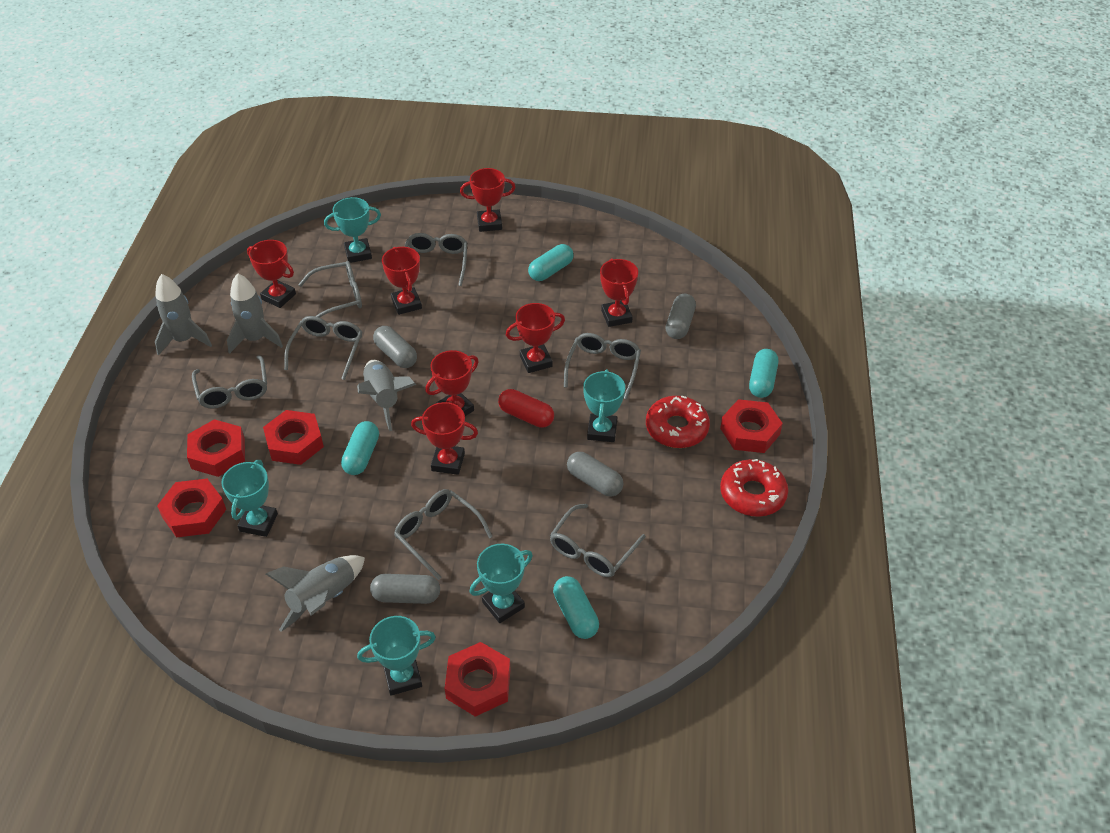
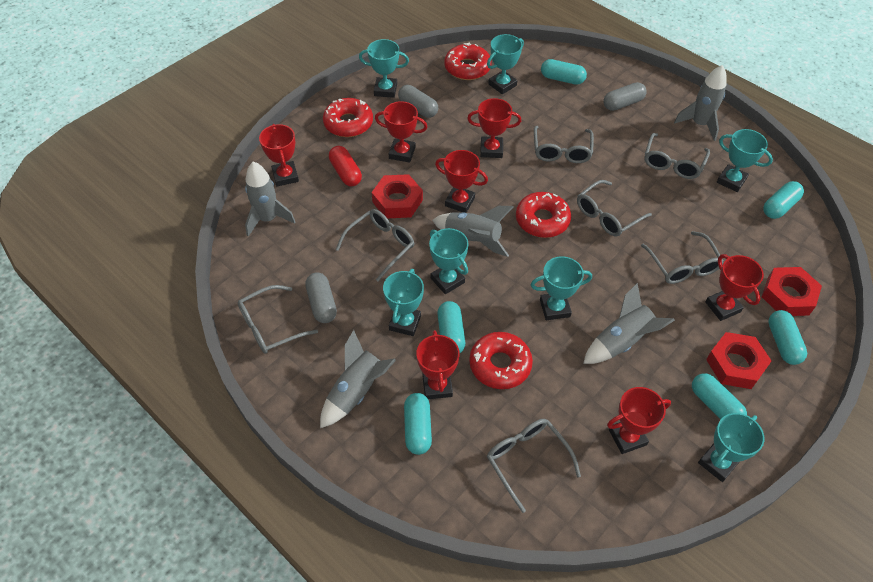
grey capsule: 4 -> 3
grey rocket: 4 -> 5
red donut: 2 -> 4
red nut: 5 -> 3
turquoise capsule: 4 -> 6
turquoise trophy: 5 -> 7

